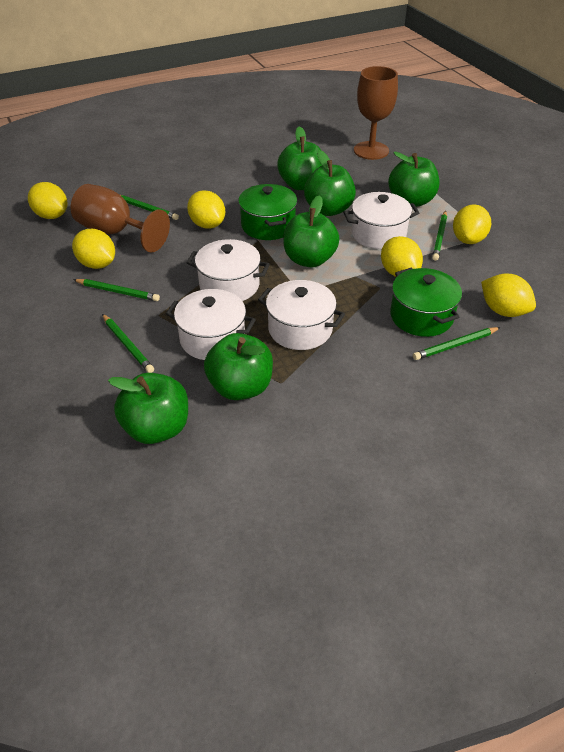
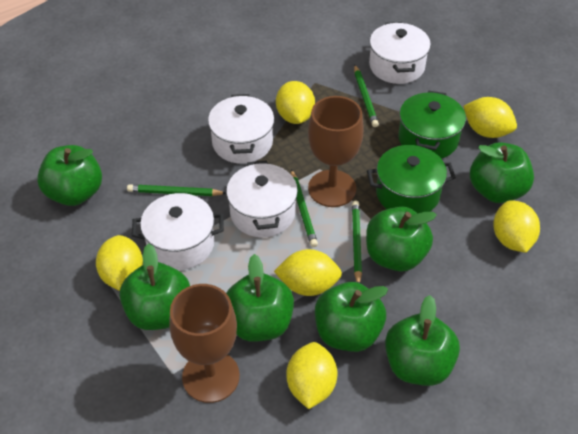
green apple: 6 -> 7
green pencil: 5 -> 4

